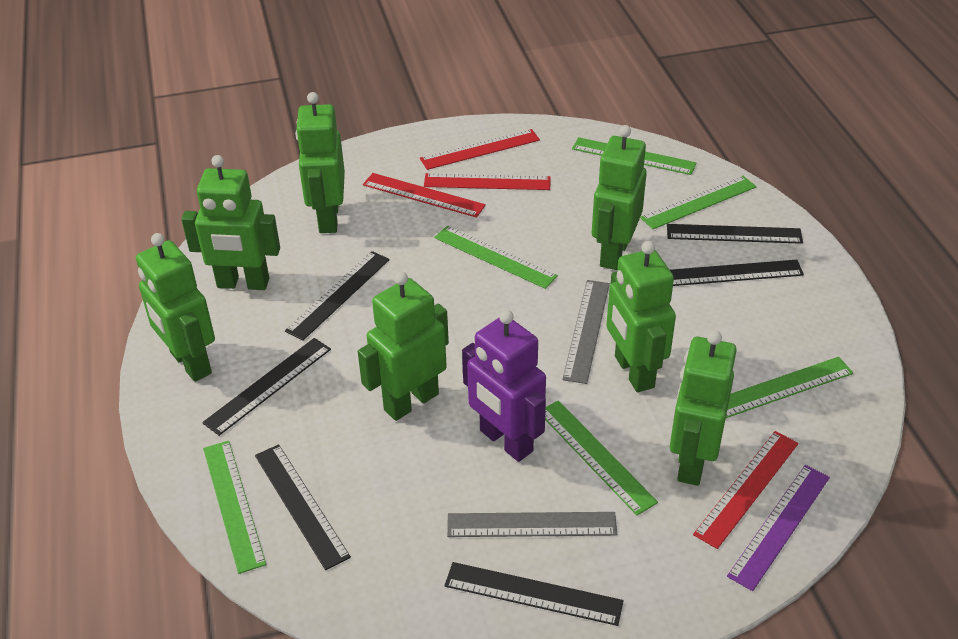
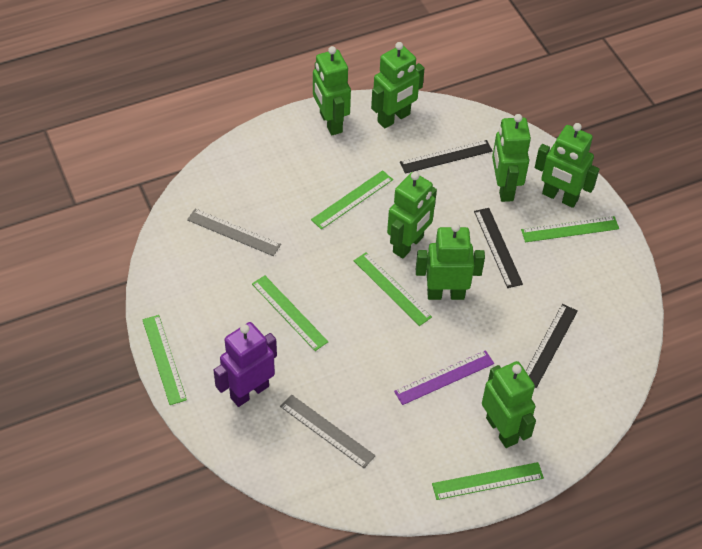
black ruler: 6 -> 3
red ruler: 4 -> 0

